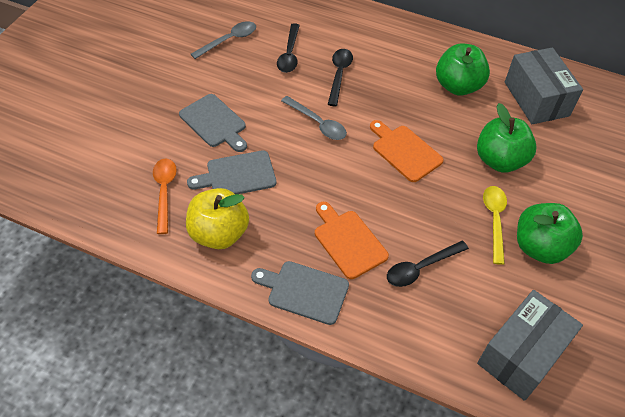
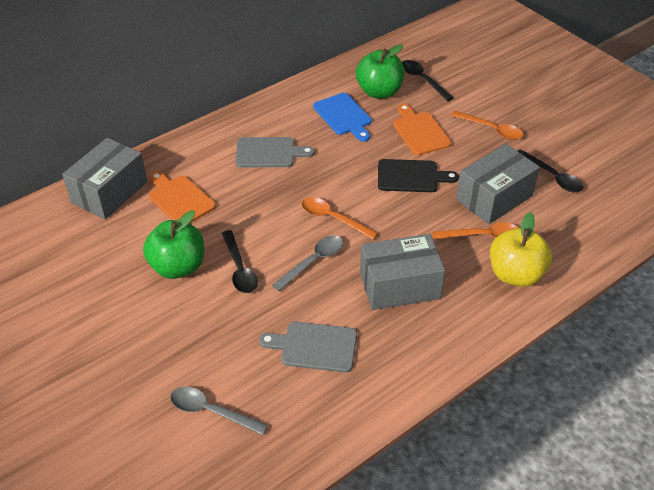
black cutting board: 0 -> 1
blue cutting board: 0 -> 1
green apple: 3 -> 2
grey box: 2 -> 3
grey cutting board: 3 -> 2
orange spoon: 1 -> 3
yellow spoon: 1 -> 0

